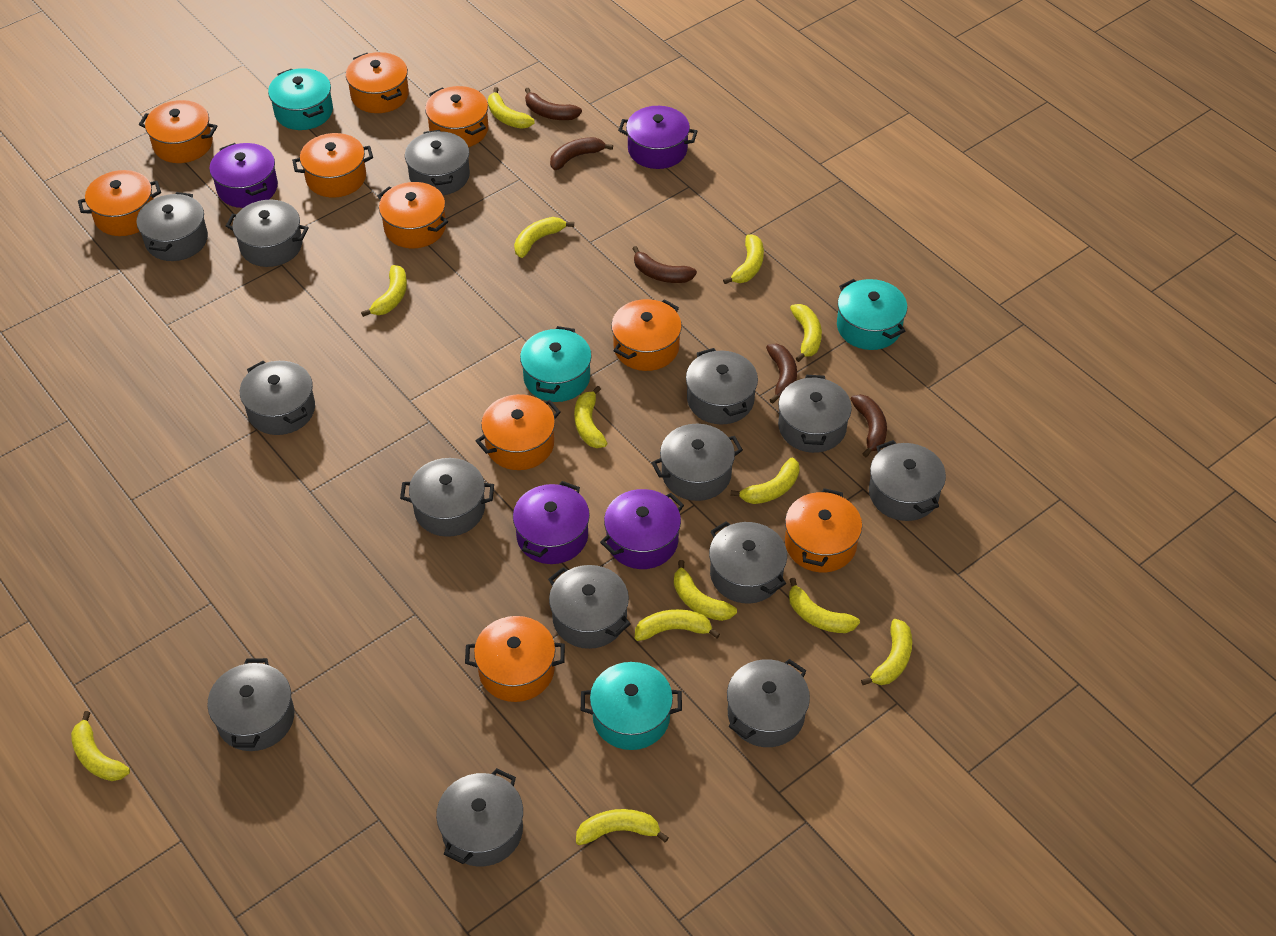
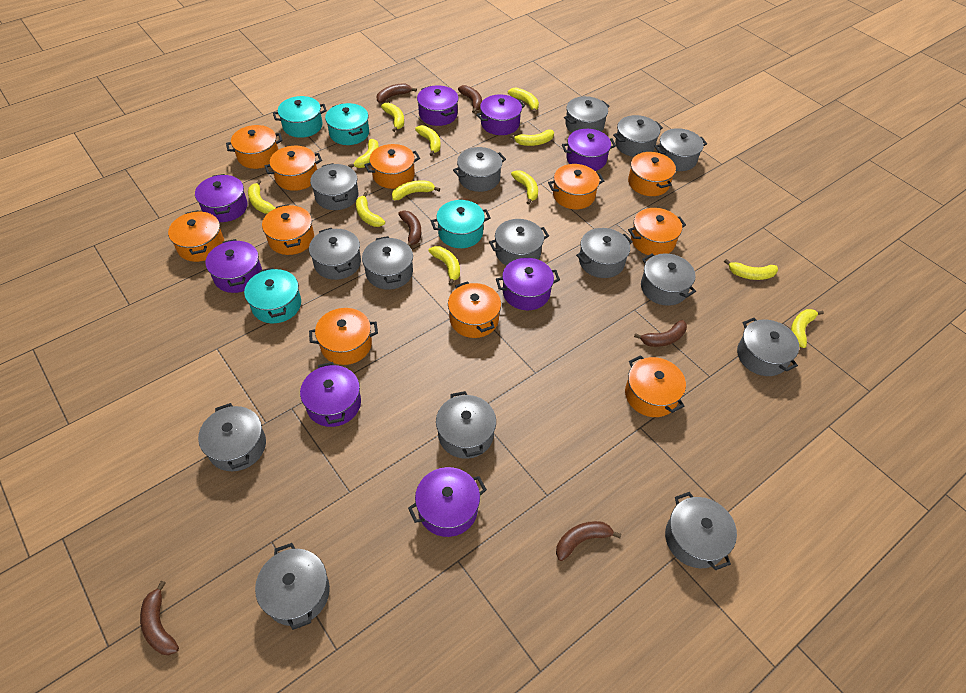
brown banana: 5 -> 6
grey pot: 14 -> 15
orange pot: 10 -> 11
purple pot: 4 -> 8
yellow banana: 13 -> 12

